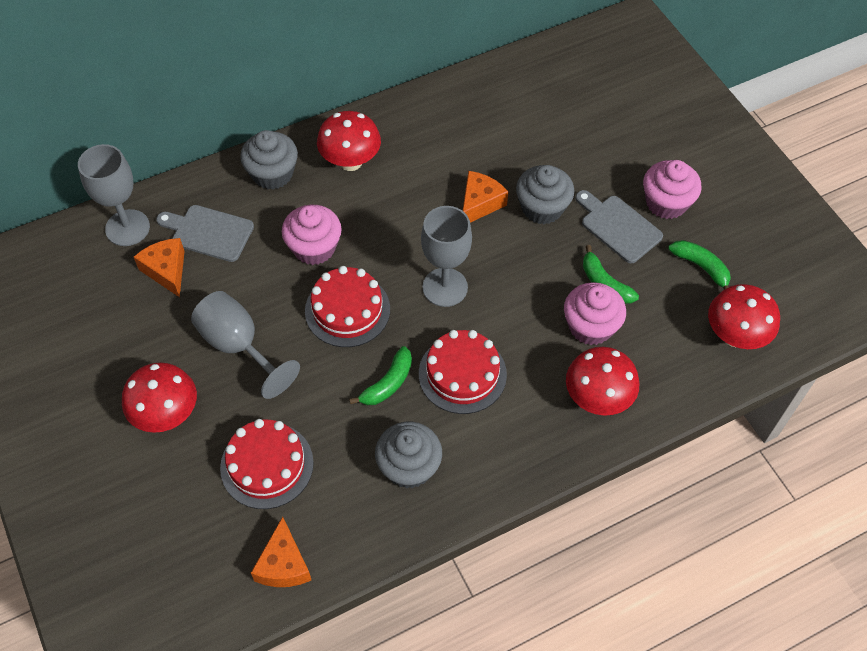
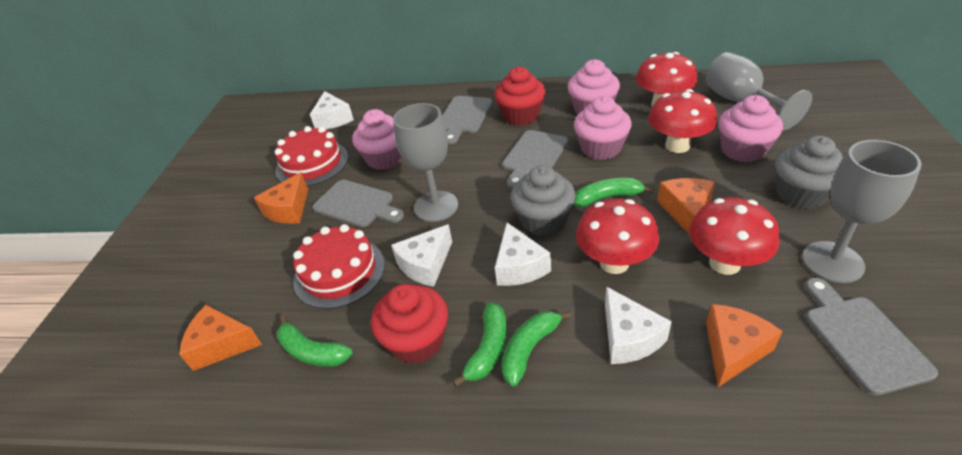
green banana: 3 -> 4
grey cupcake: 3 -> 2
grey cutting board: 2 -> 4
orange cheese: 3 -> 4
pink cupcake: 3 -> 4
red cake: 3 -> 2
red cupcake: 0 -> 2
white cheese: 0 -> 4

